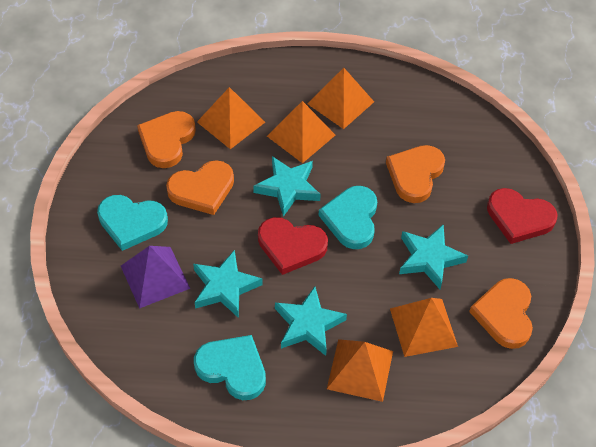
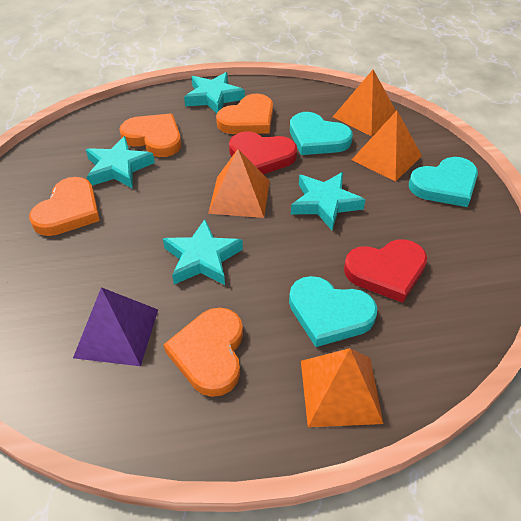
orange pyramid: 5 -> 4

